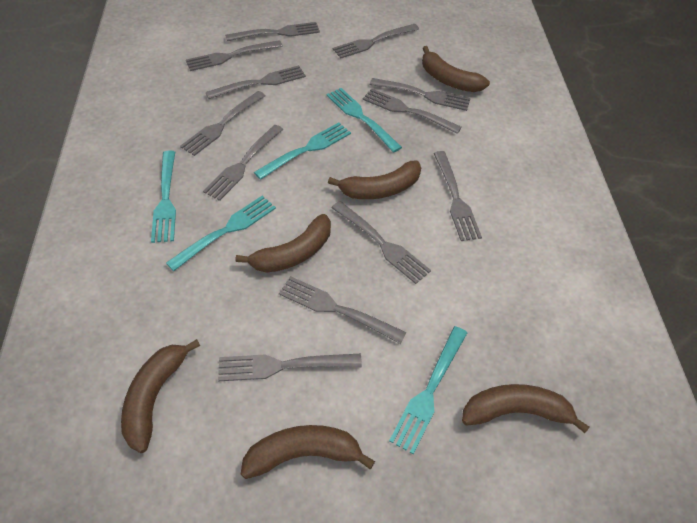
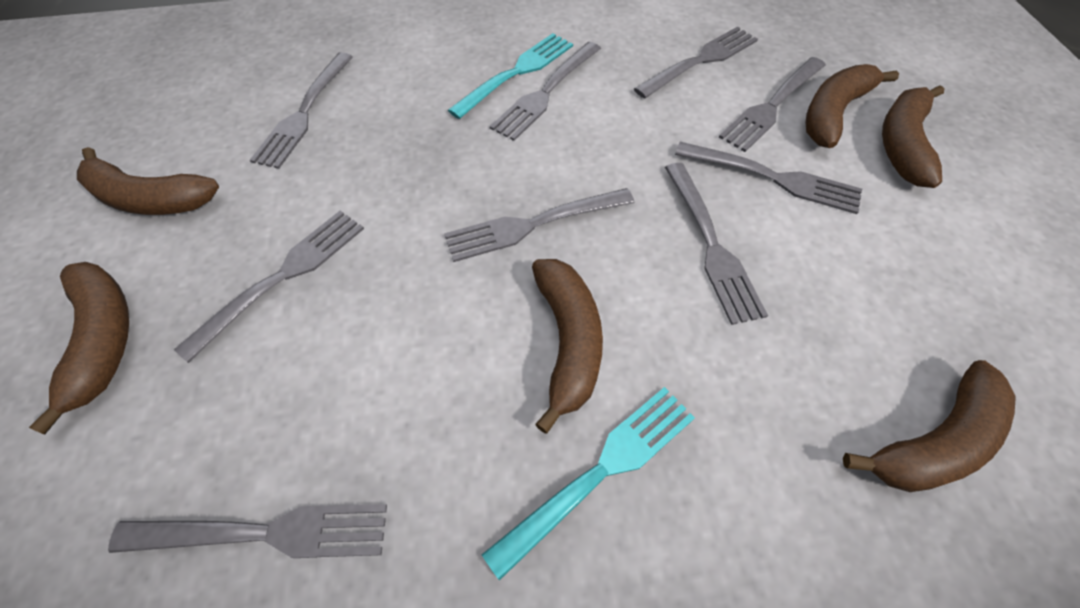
grey fork: 12 -> 9
turquoise fork: 5 -> 2

